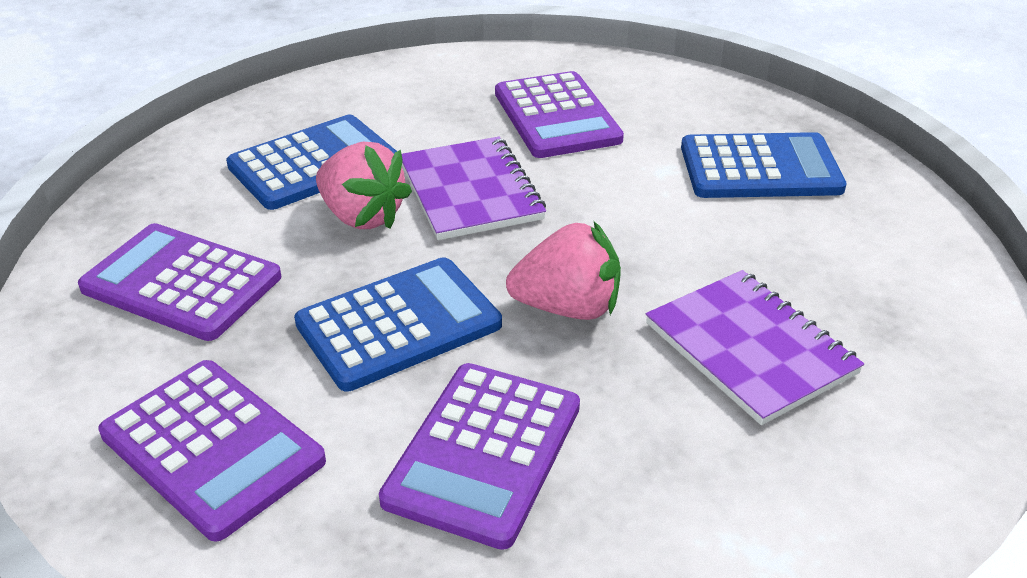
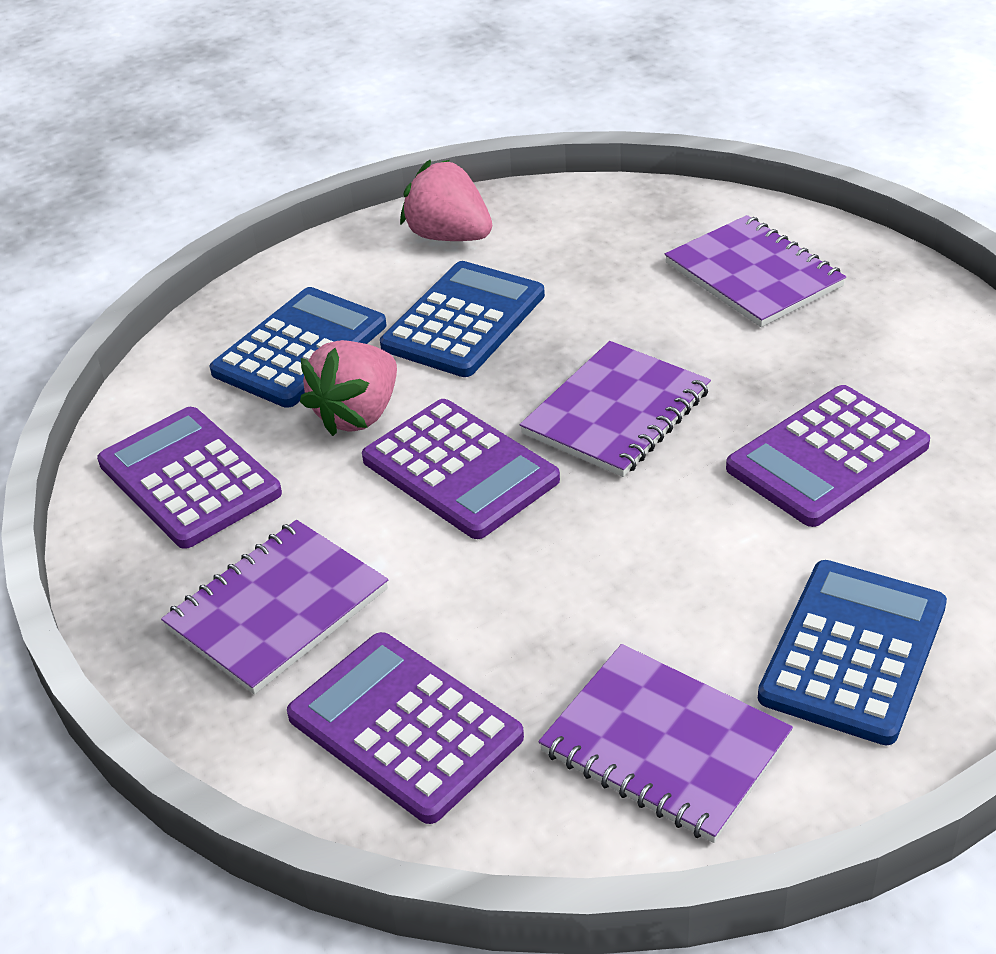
purple notebook: 2 -> 4

